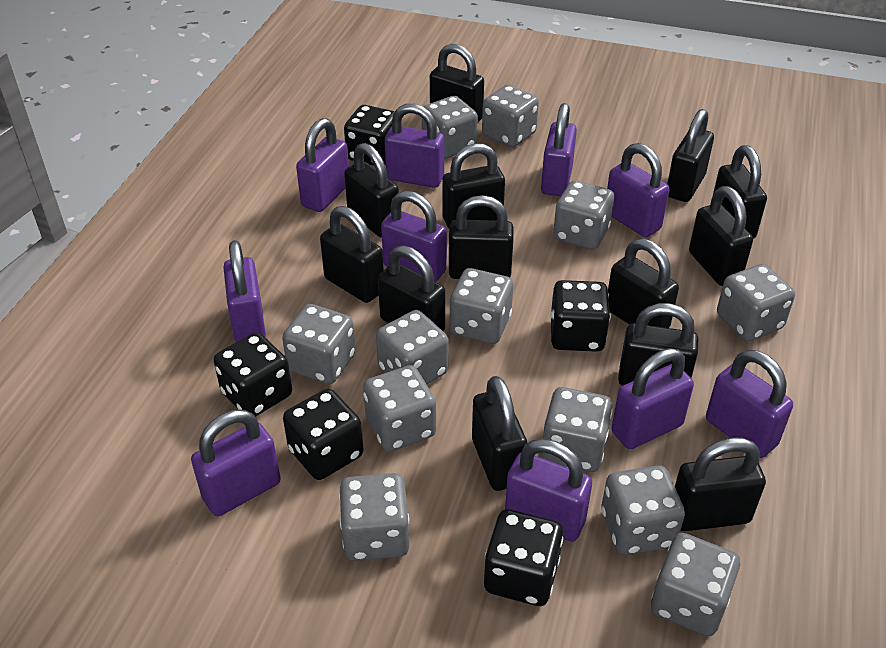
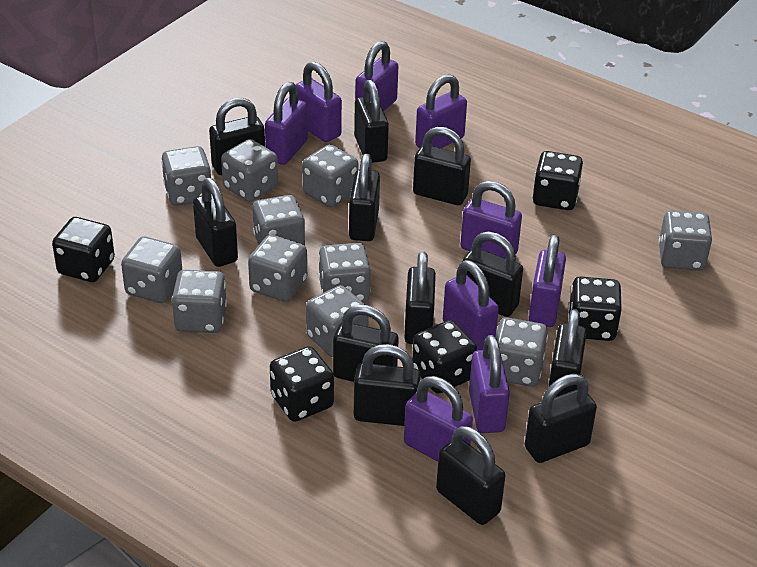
black padlock: 13 -> 12
grey dice: 12 -> 11
purple padlock: 10 -> 9

